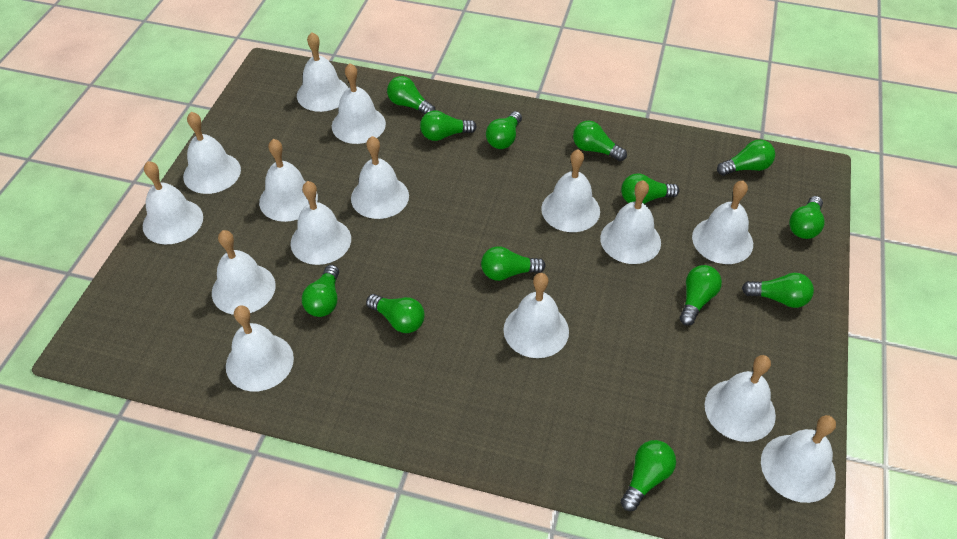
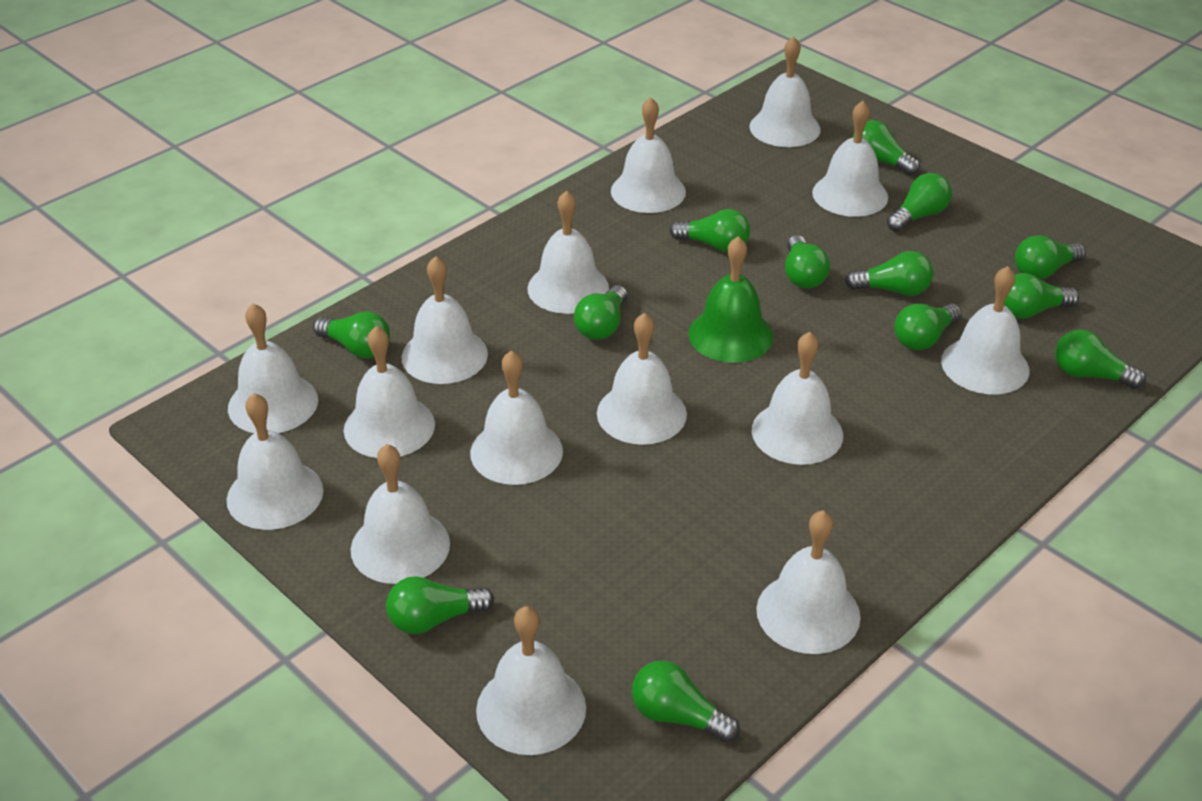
green bell: 0 -> 1

